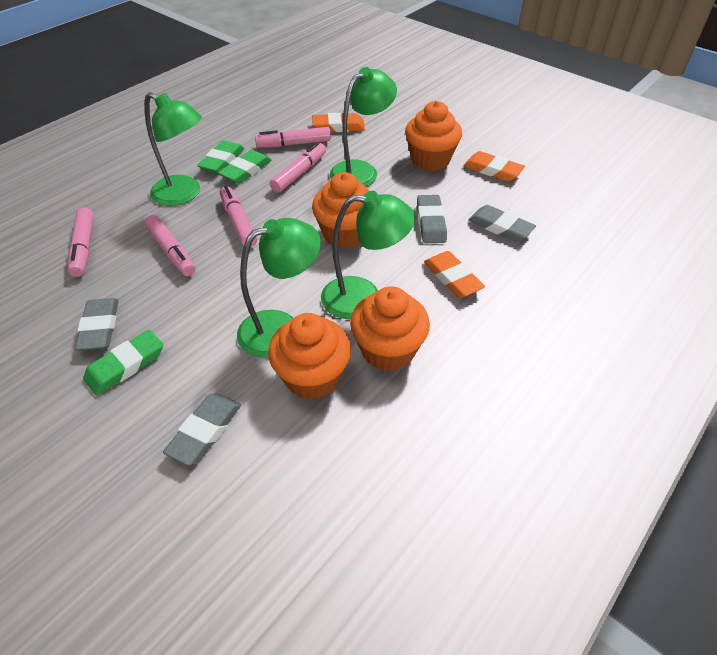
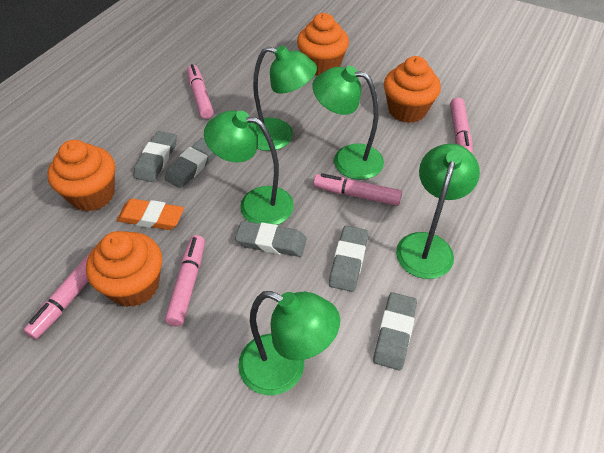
green eraser: 3 -> 0
green lamp: 4 -> 5
grey eraser: 4 -> 5
orange eraser: 3 -> 1

